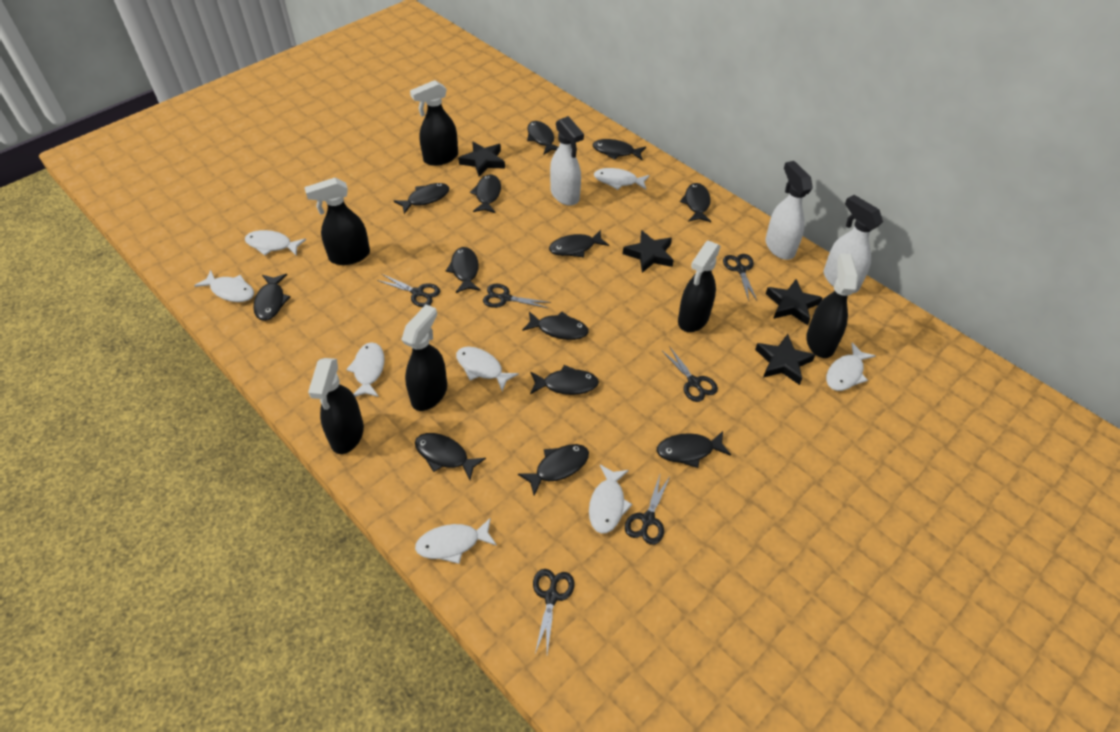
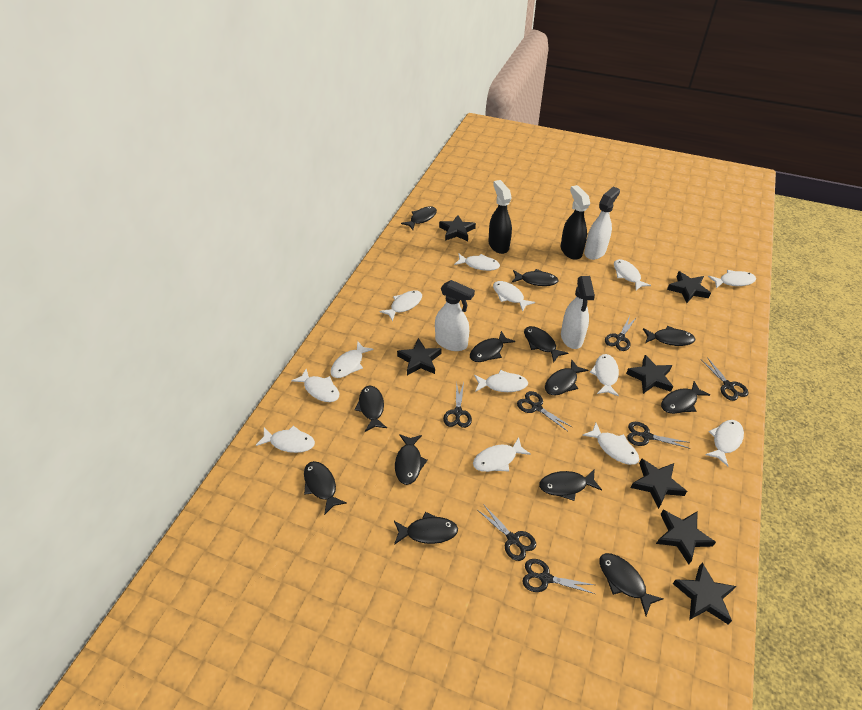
black scissors: 6 -> 7
black spray bottle: 6 -> 2
black star: 4 -> 7
white fish: 8 -> 13

